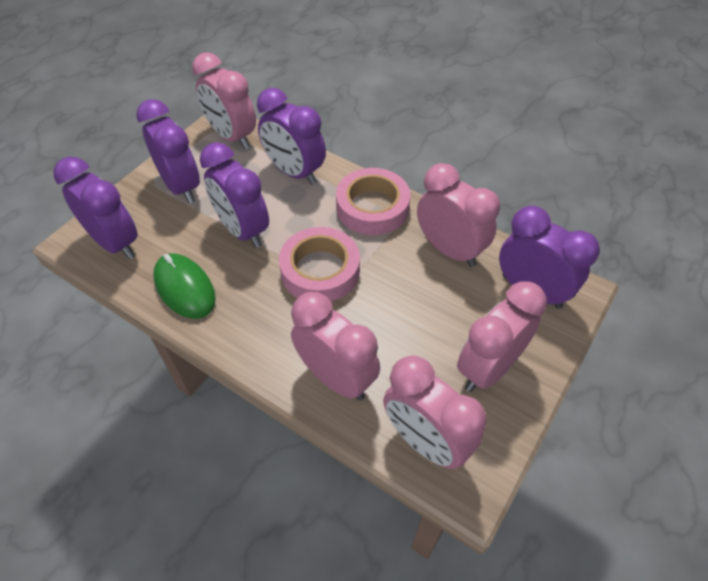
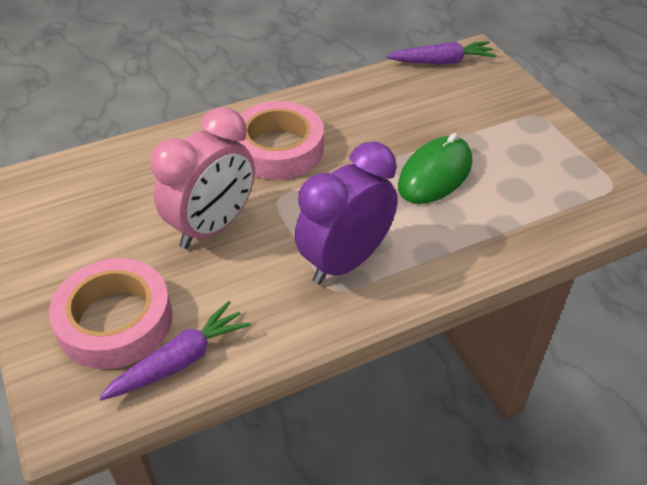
pink clock: 5 -> 1
purple carrot: 0 -> 2
purple clock: 5 -> 1

